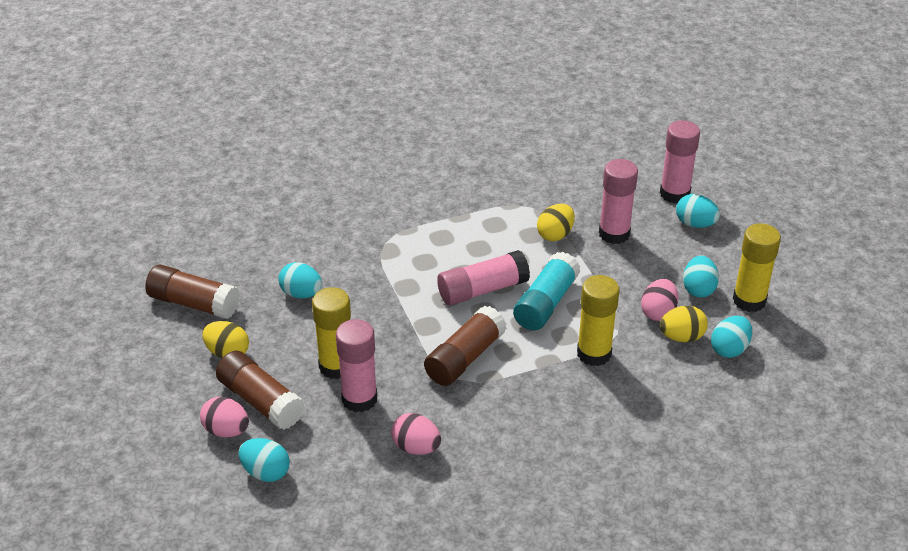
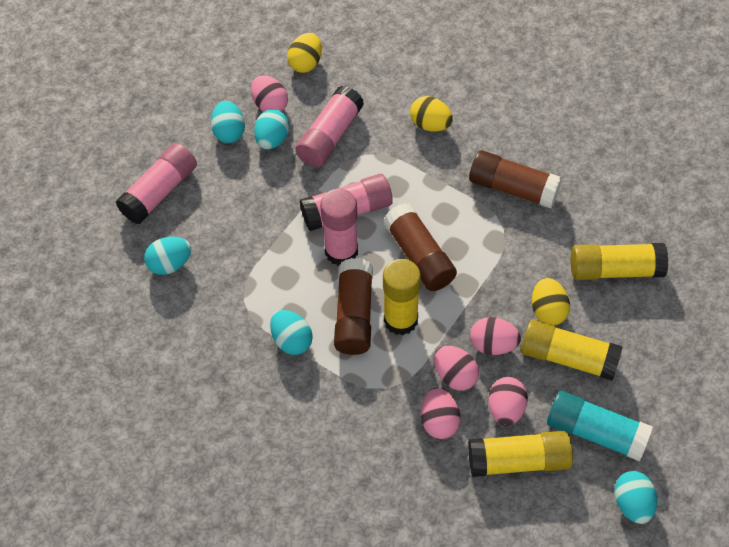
pink egg: 3 -> 5
yellow glue stick: 3 -> 4

